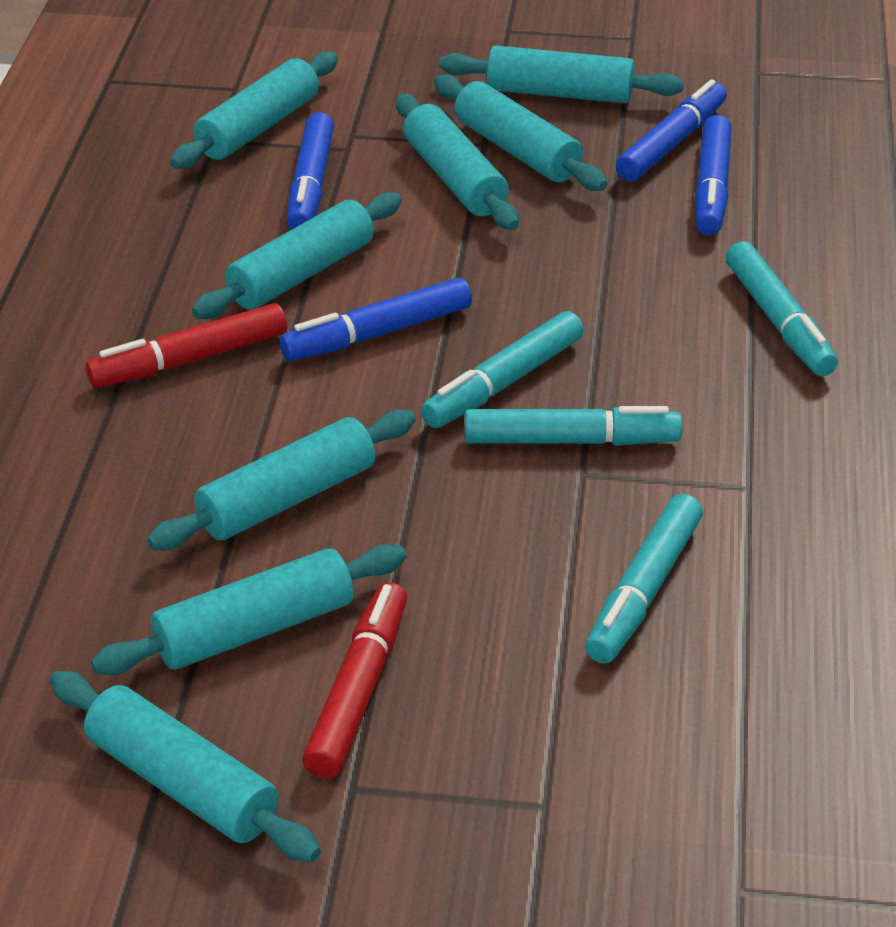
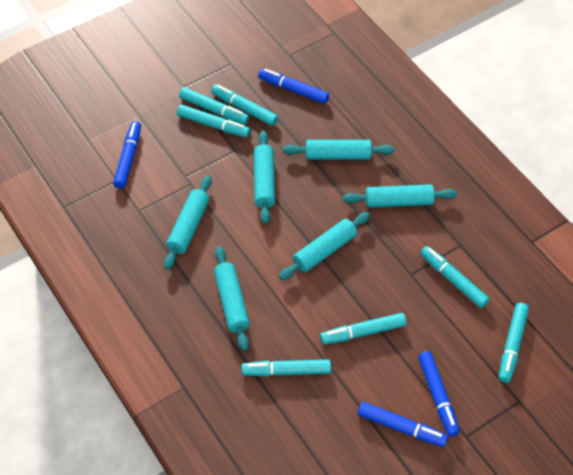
red marker: 2 -> 0
turquoise marker: 4 -> 7
turquoise rolling pin: 8 -> 6

